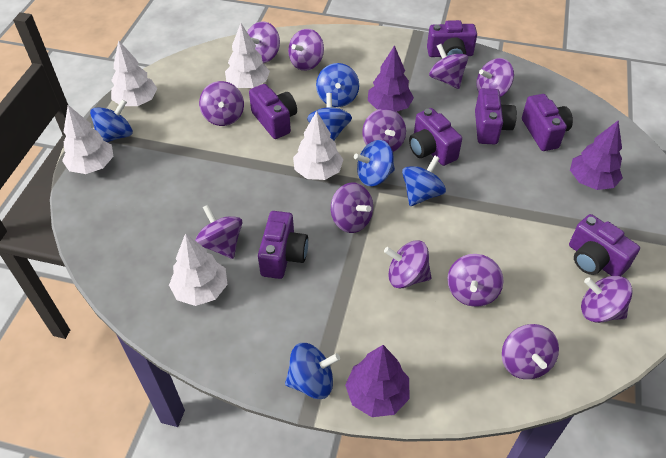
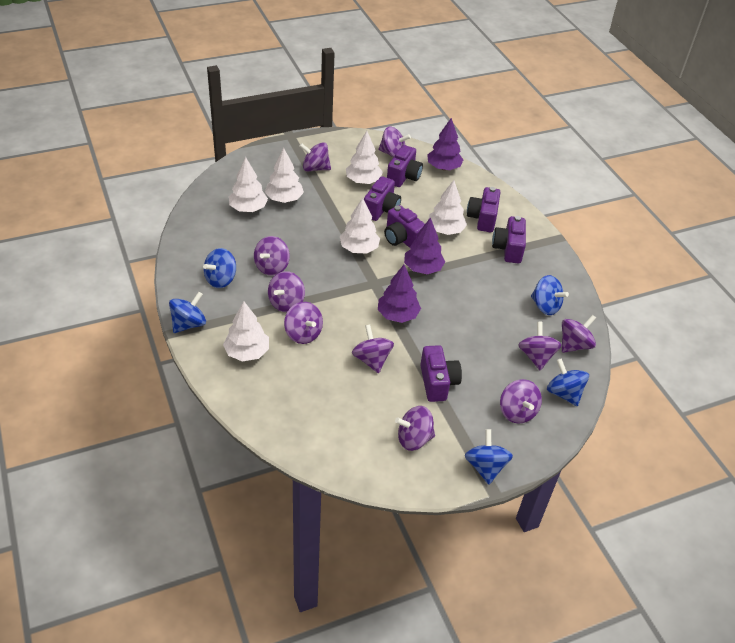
blue spinning top: 6 -> 5
purple camera: 7 -> 6
purple spinning top: 12 -> 10
white tree: 5 -> 6

